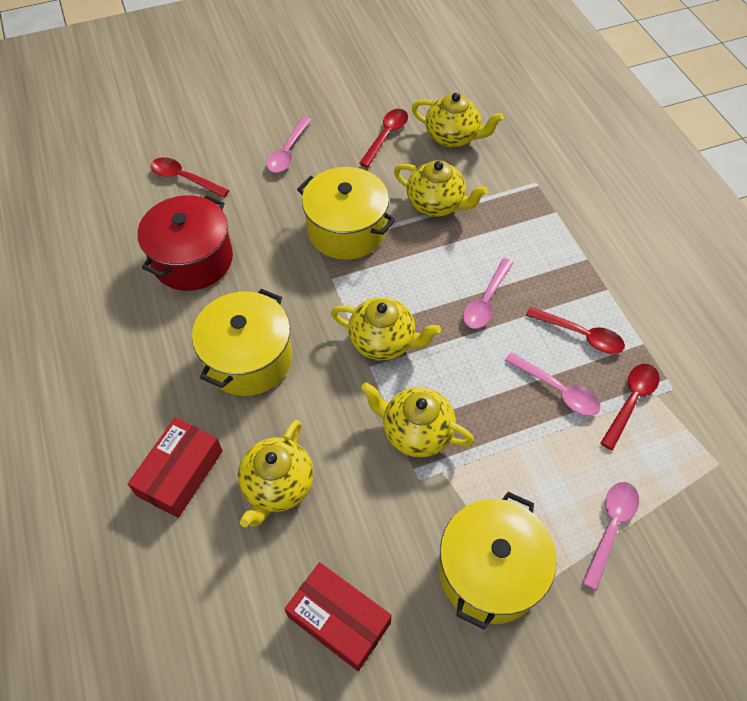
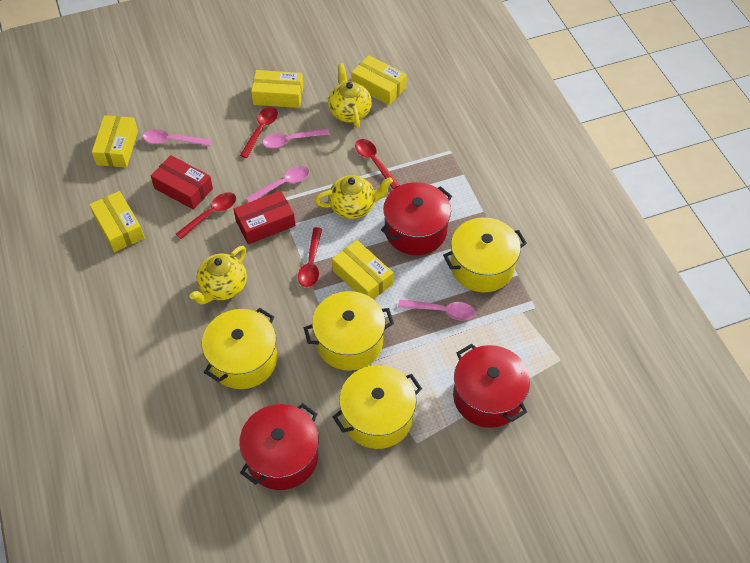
red pot: 1 -> 3
yellow box: 0 -> 5
yellow pot: 3 -> 4
yellow teapot: 5 -> 3

